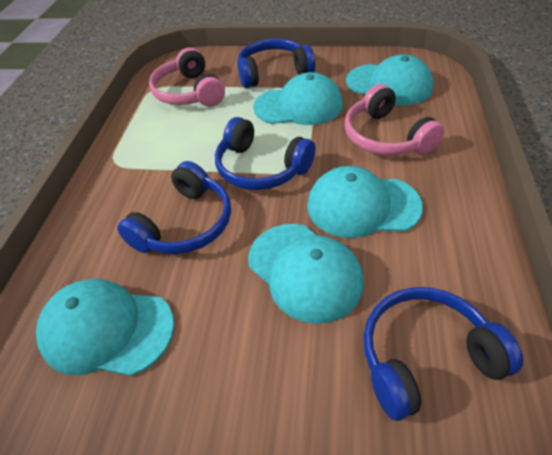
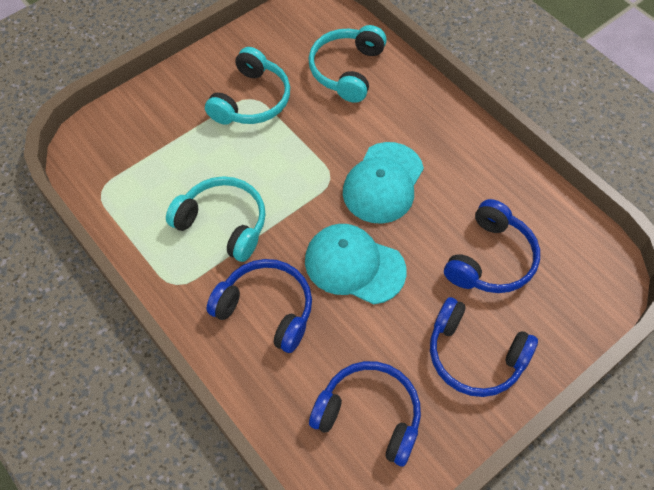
pink headphones: 2 -> 0
turquoise cap: 5 -> 2
turquoise headphones: 0 -> 3

